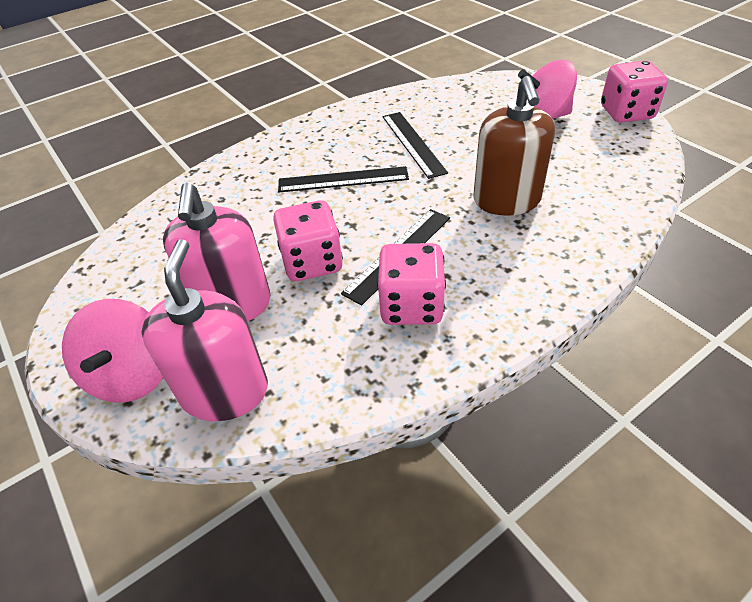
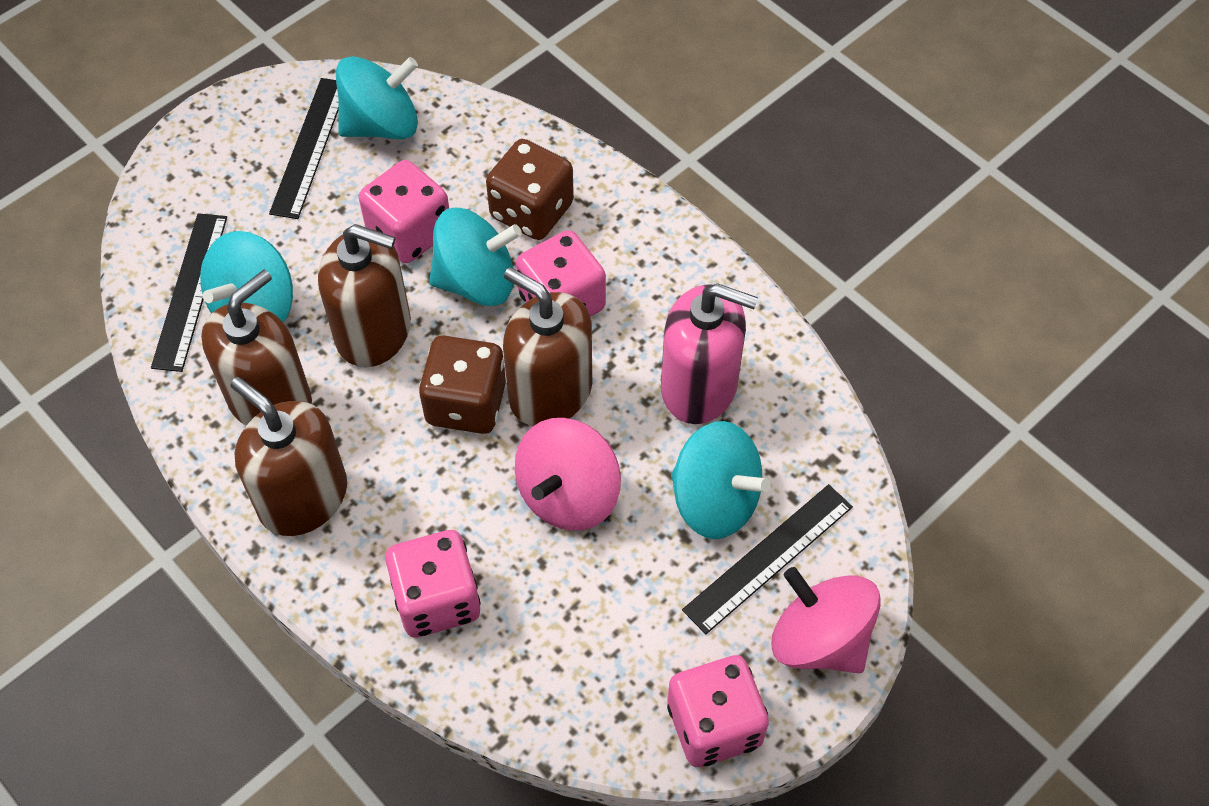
brown dice: 0 -> 2
brown soap dispenser: 1 -> 4
pink dice: 3 -> 4
pink soap dispenser: 2 -> 1
turquoise spinning top: 0 -> 4

